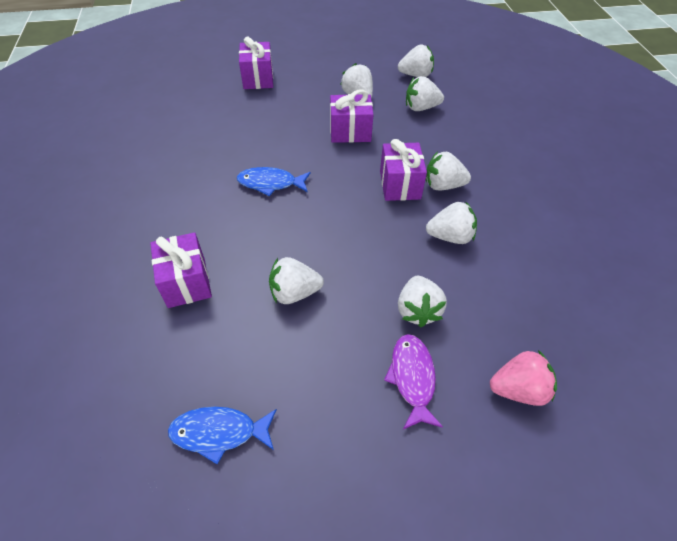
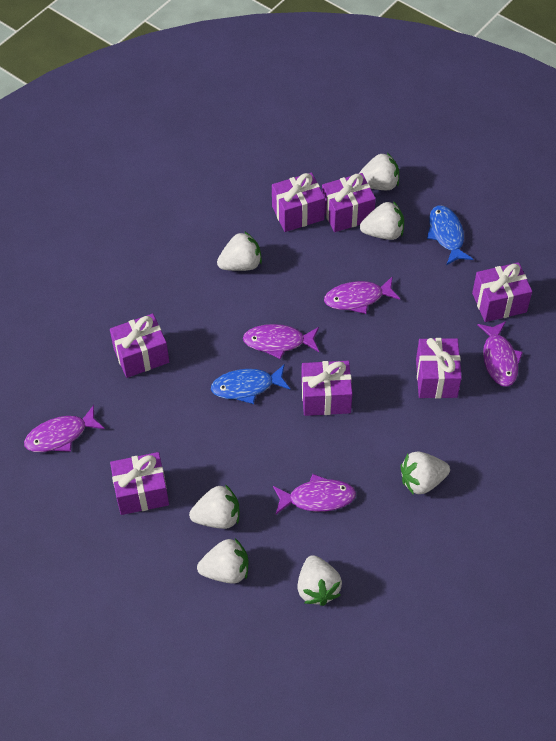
pink strawberry: 1 -> 0
purple fish: 1 -> 5
purple gift: 4 -> 7

